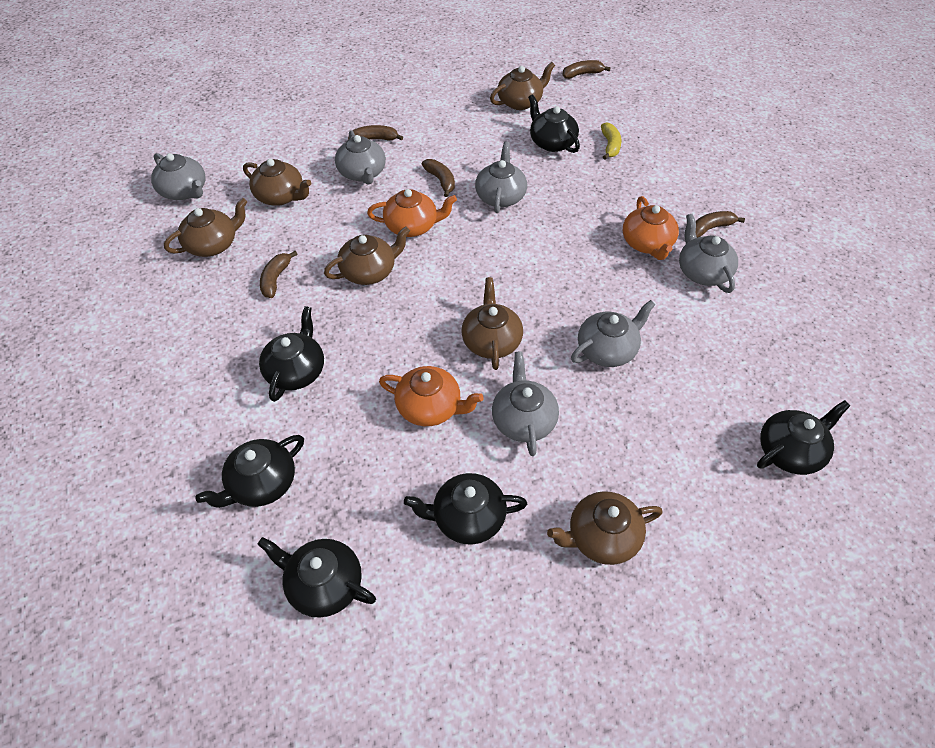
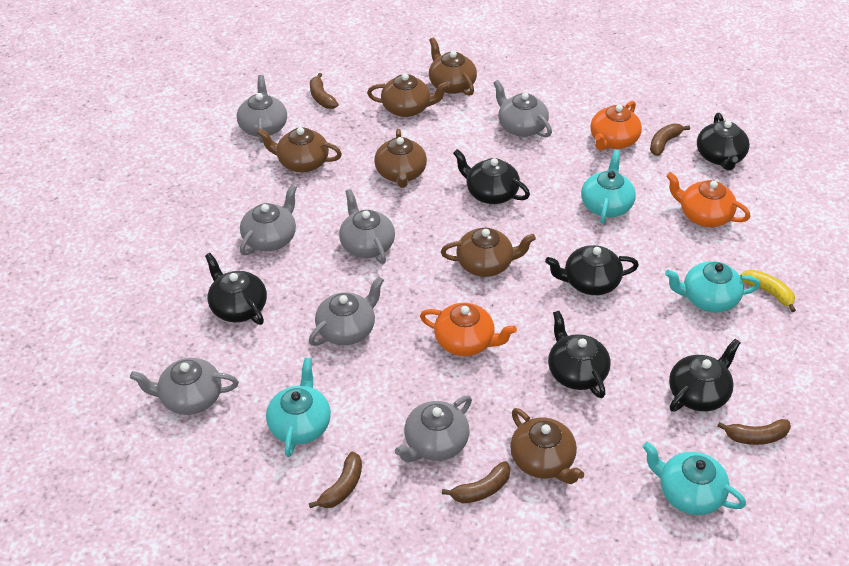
grey teapot: 6 -> 7
turquoise teapot: 0 -> 4

